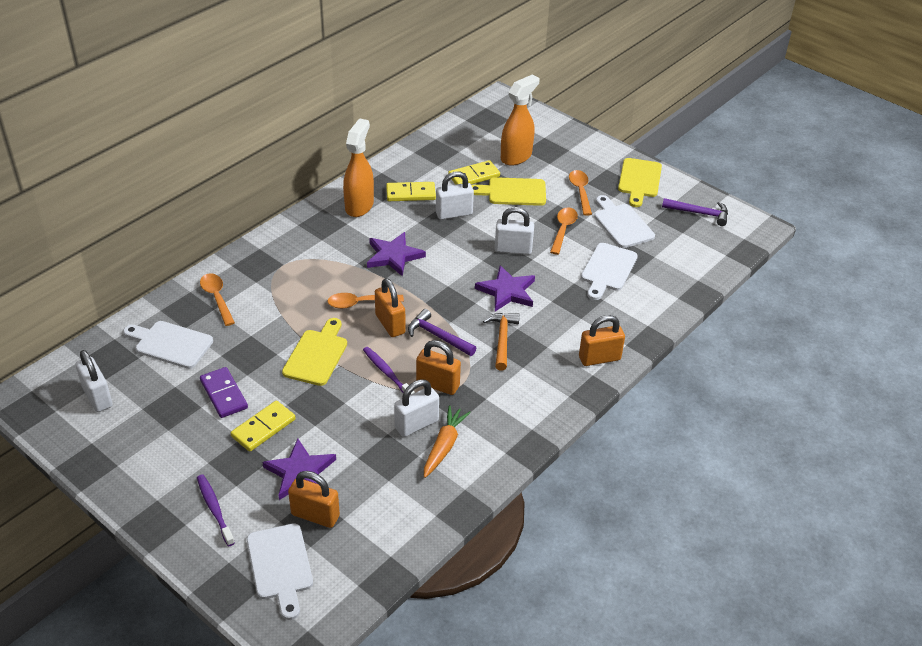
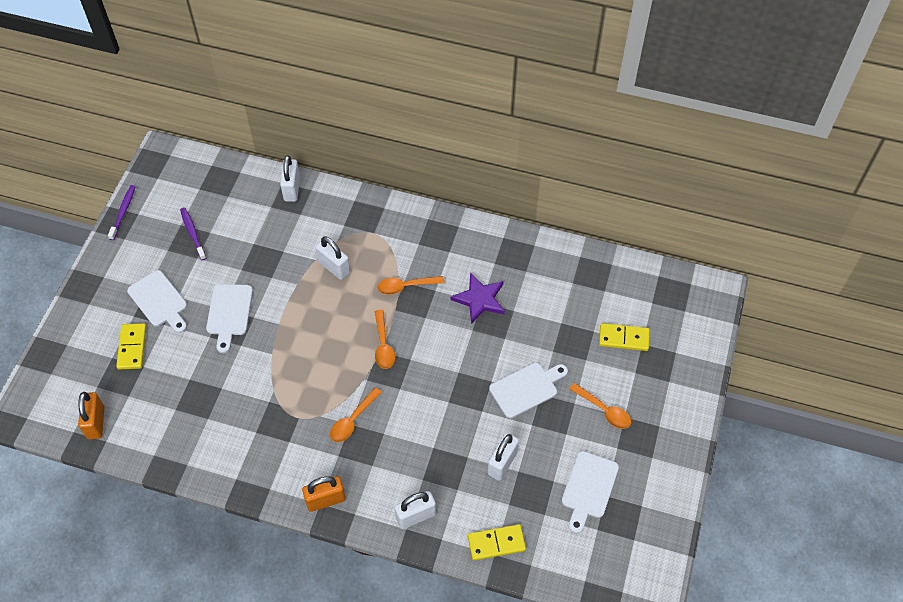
orange carrot: 1 -> 0
orange hammer: 1 -> 0
orange padlock: 4 -> 2
orange spray bottle: 2 -> 0
purple domino: 1 -> 0
purple hammer: 2 -> 0
purple star: 3 -> 1
yellow cutting board: 3 -> 0

